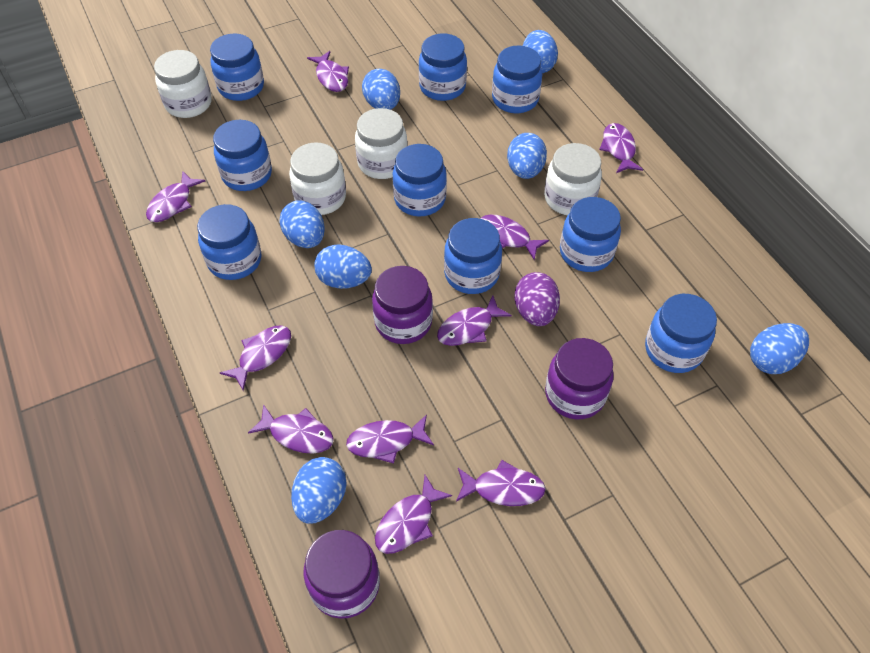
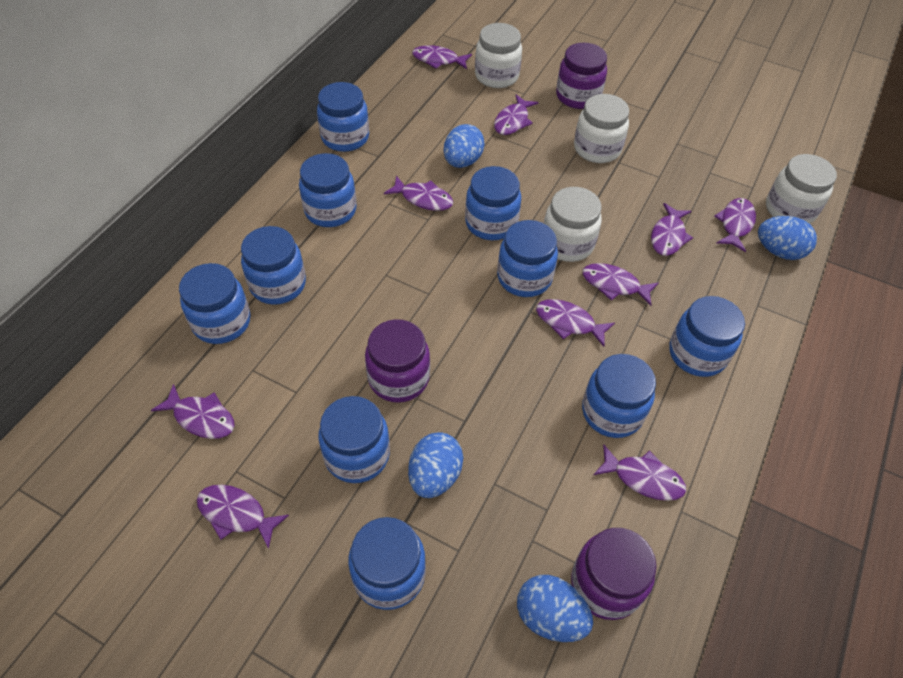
blue egg: 7 -> 4
blue jar: 9 -> 10
purple egg: 1 -> 0

